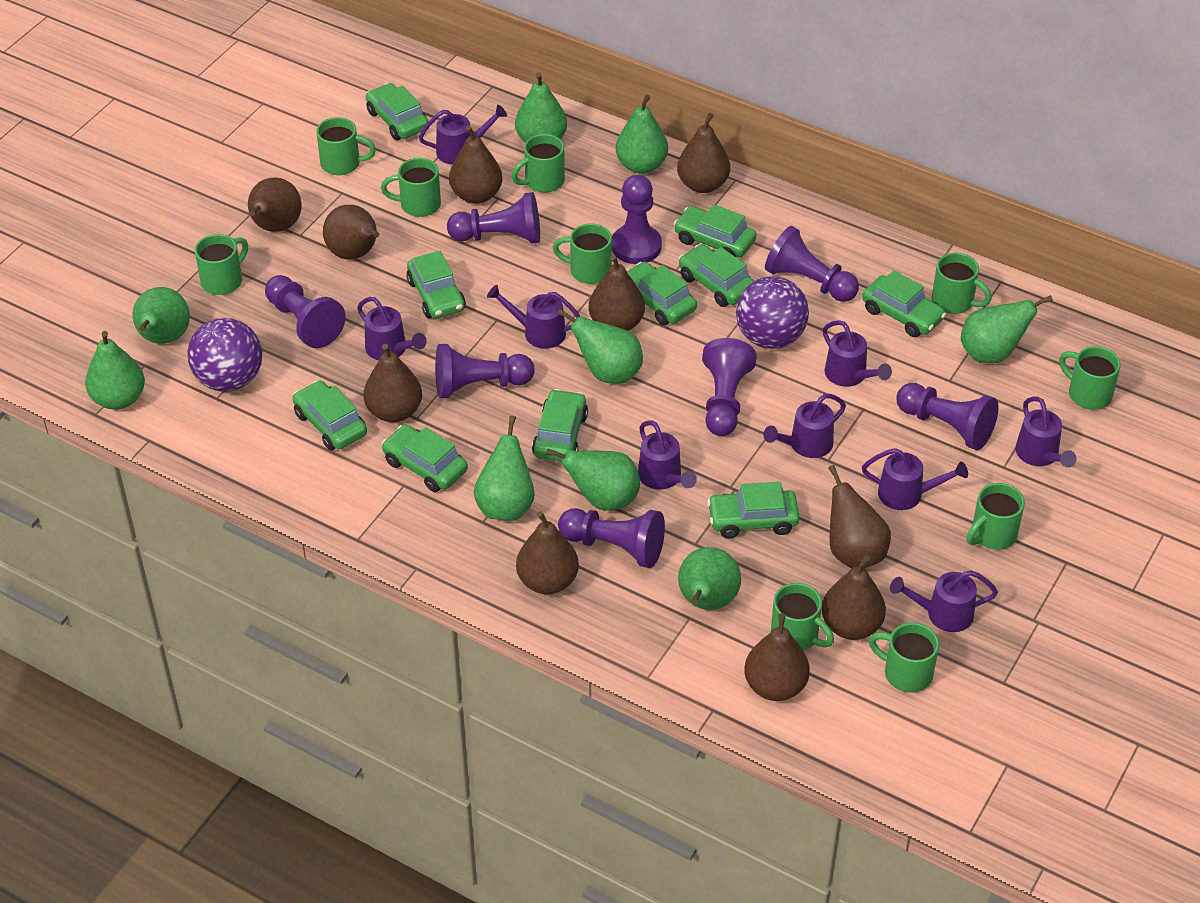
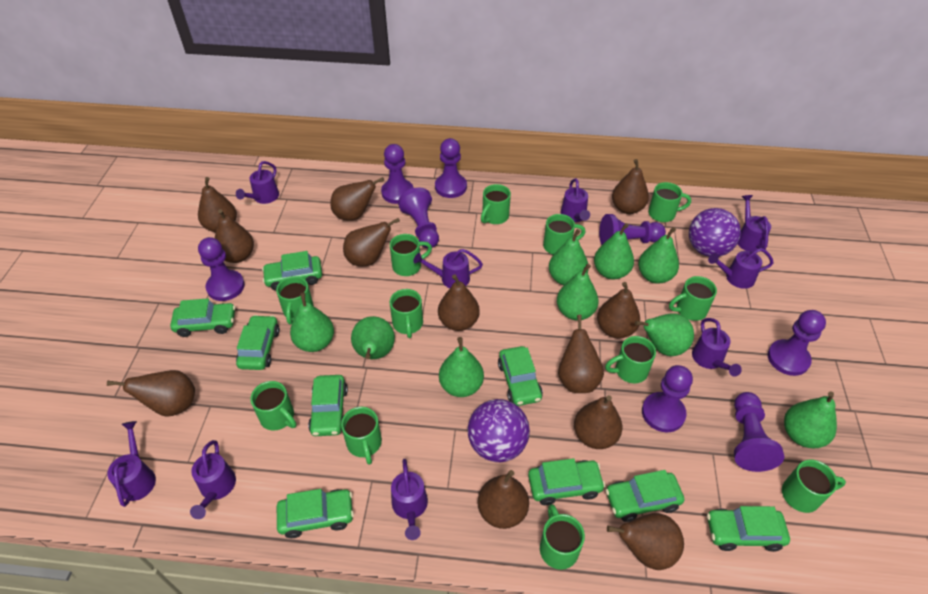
brown pear: 10 -> 12
green car: 10 -> 9
green mug: 10 -> 12

